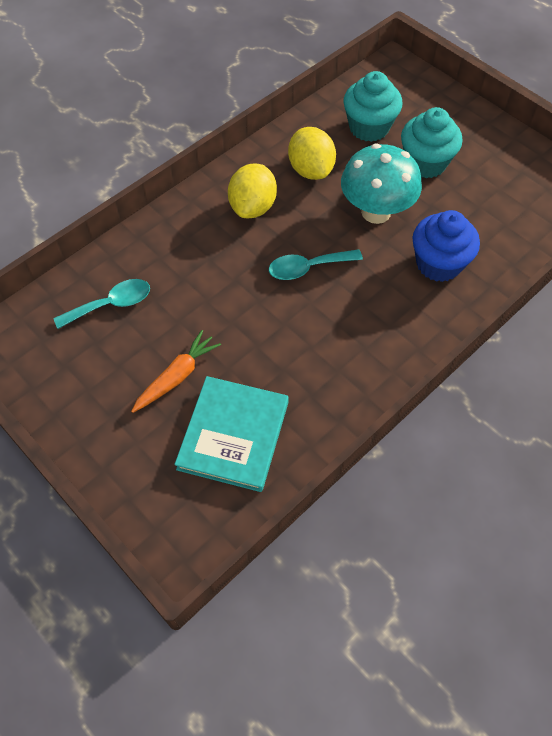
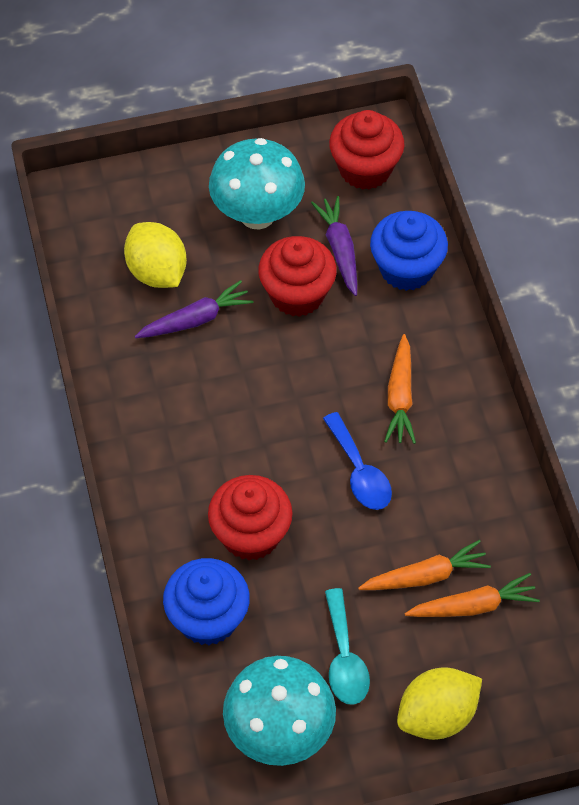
blue cupcake: 1 -> 2
blue spoon: 0 -> 1
orange carrot: 1 -> 3
purple carrot: 0 -> 2
red cupcake: 0 -> 3
turquoise book: 1 -> 0
turquoise cupcake: 2 -> 0
turquoise mushroom: 1 -> 2
turquoise spoon: 2 -> 1

